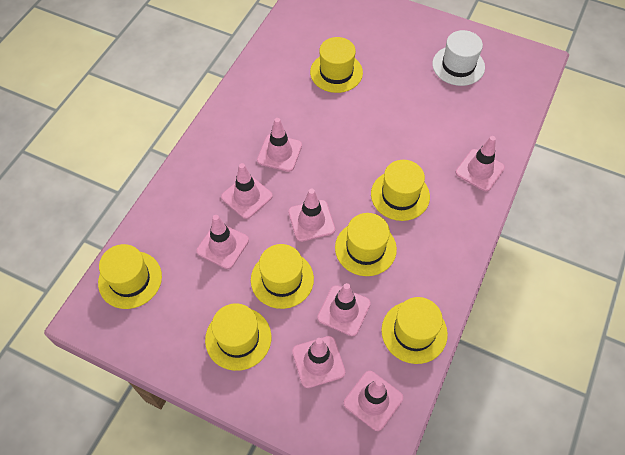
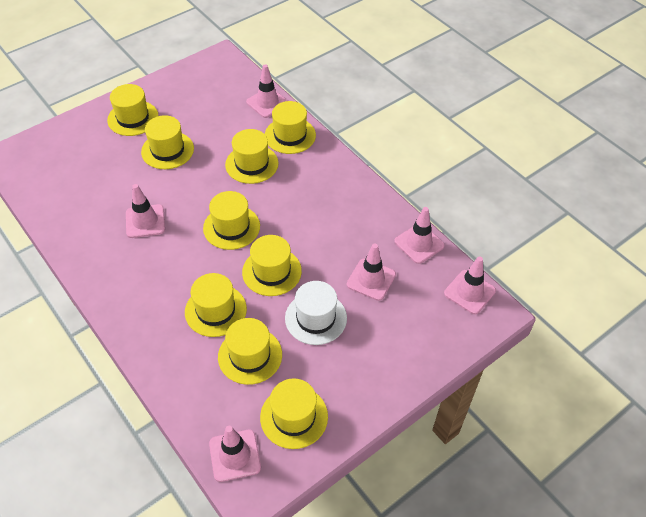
pink traffic cone: 8 -> 6
yellow hat: 7 -> 9

